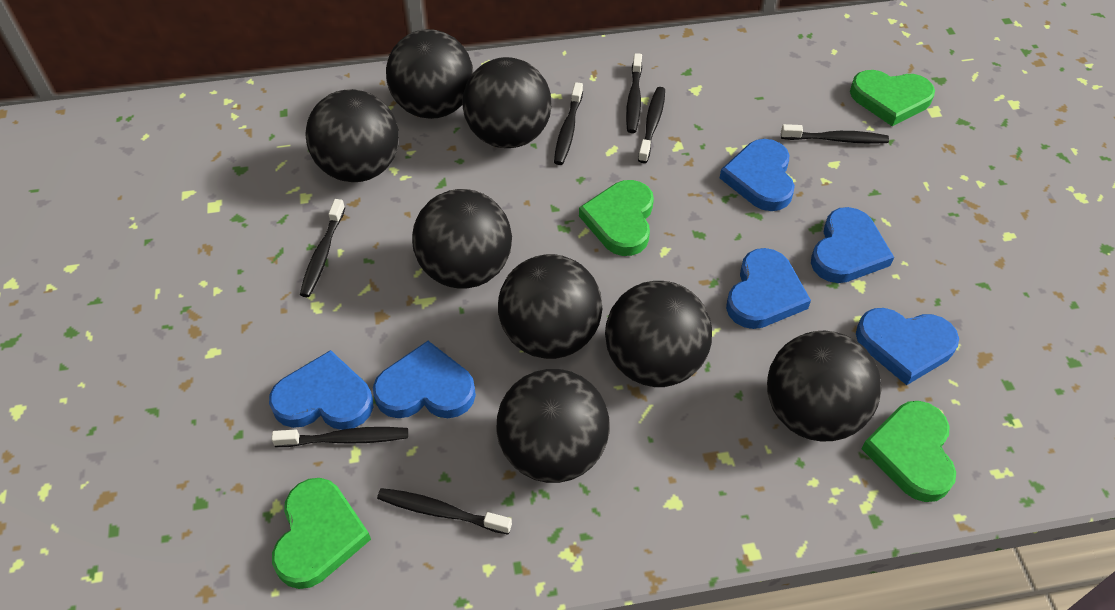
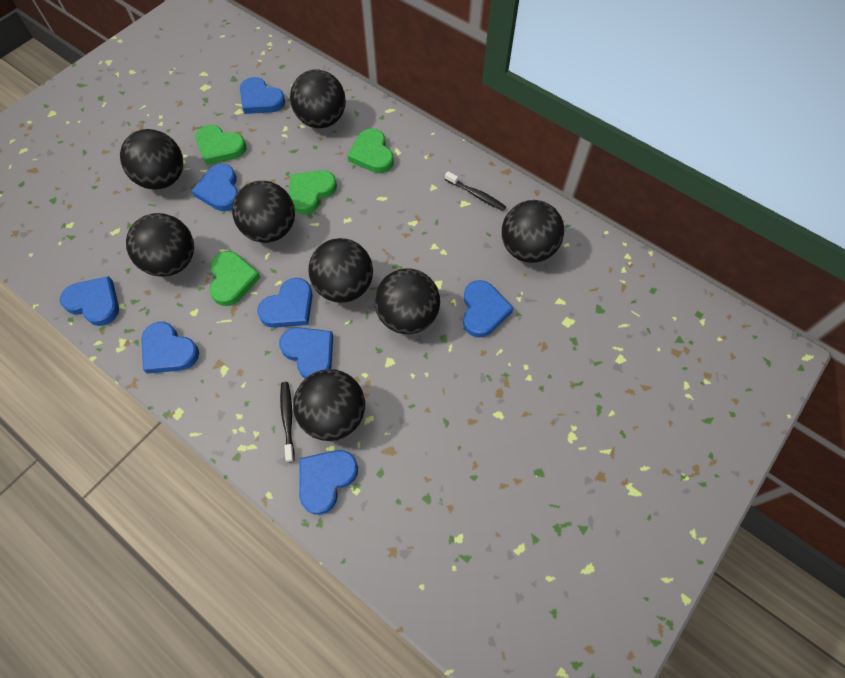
black toothbrush: 7 -> 2
blue heart: 6 -> 8

